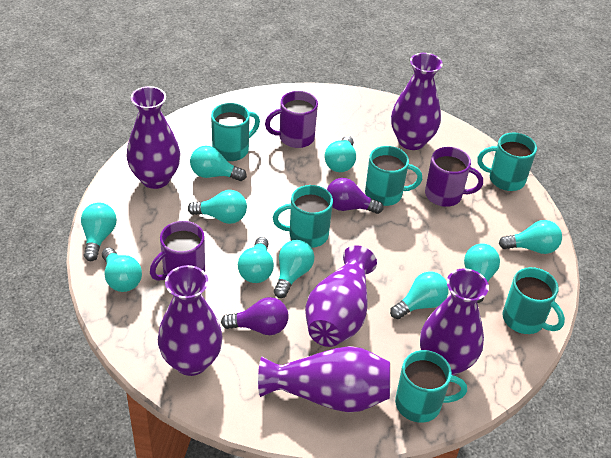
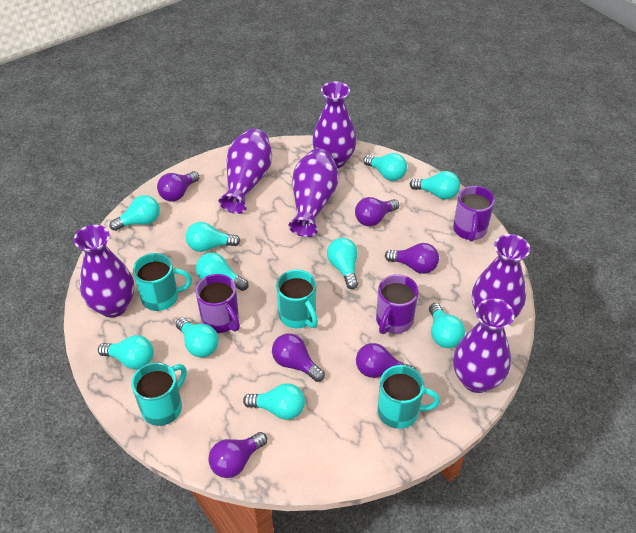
purple light bulb: 2 -> 6
turquoise mug: 6 -> 4

